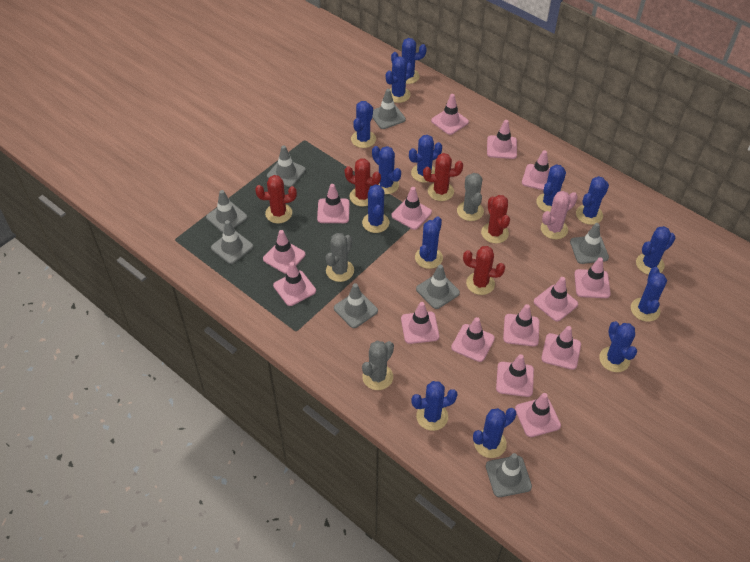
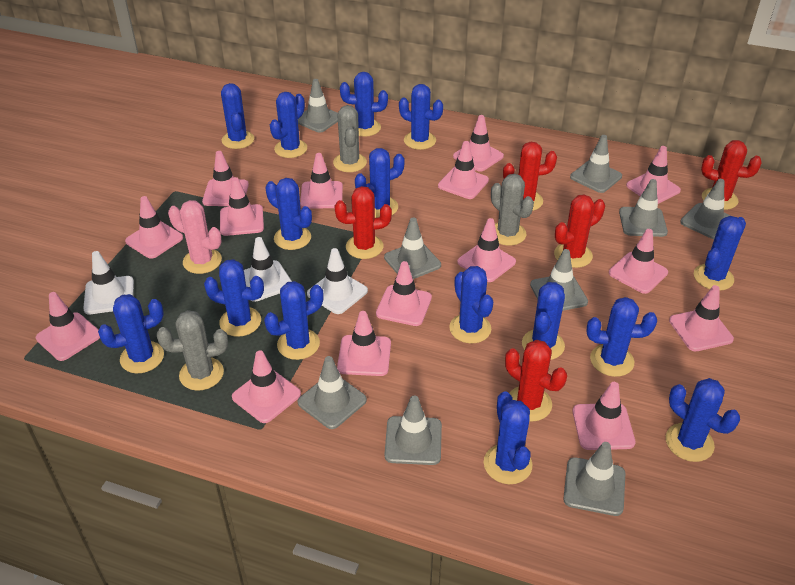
blue cactus: 14 -> 15
grey traffic cone: 8 -> 9
white traffic cone: 0 -> 3

